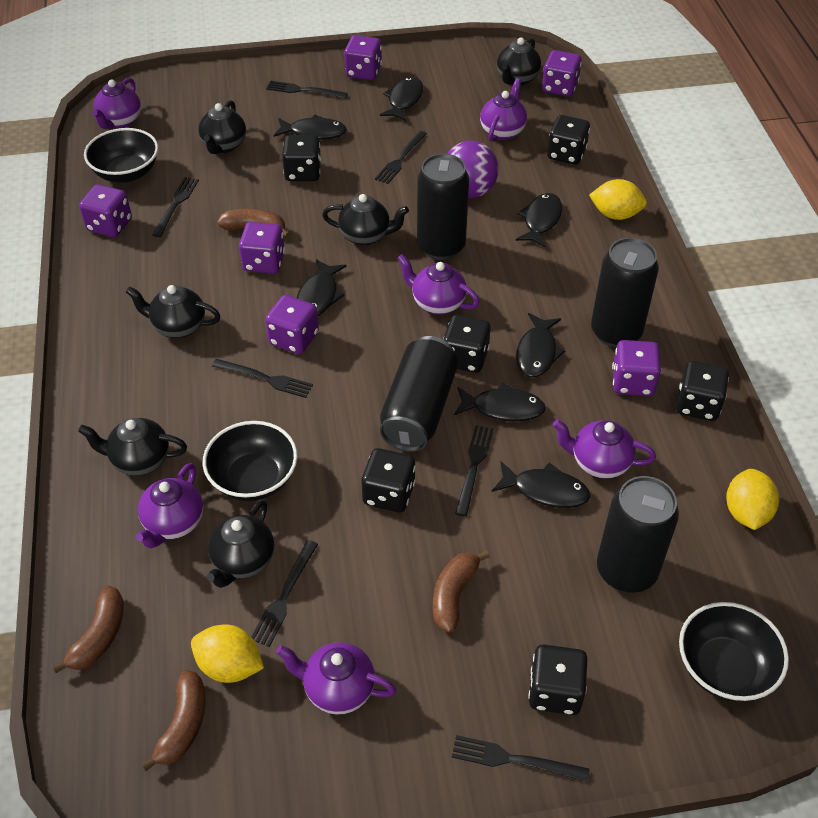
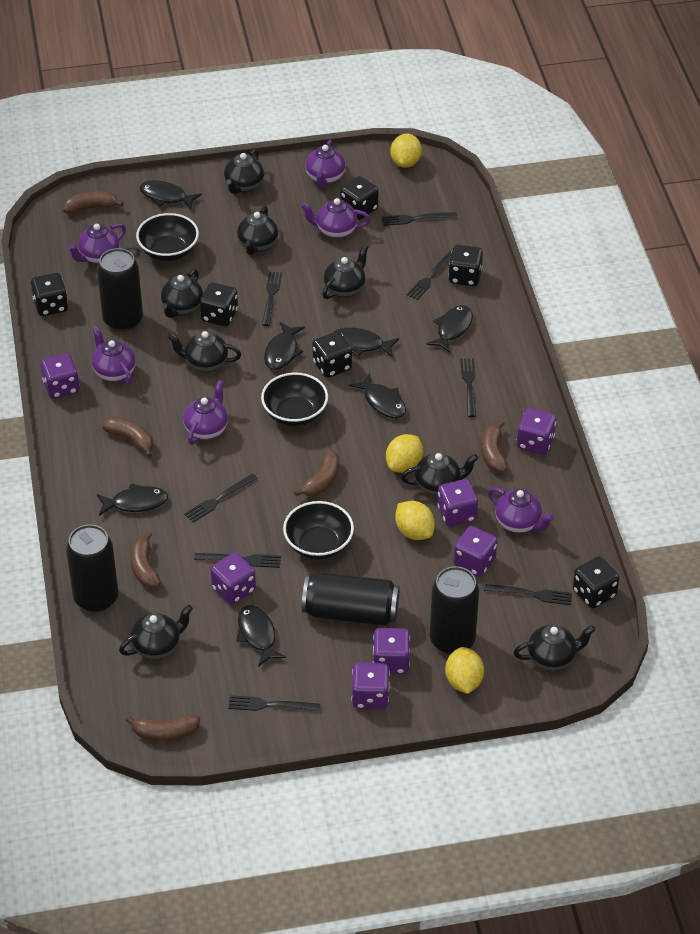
black fork: 7 -> 8
black teapot: 6 -> 8
brown banana: 4 -> 6
purple ball: 1 -> 0
purple dice: 6 -> 7
yellow lemon: 3 -> 4

